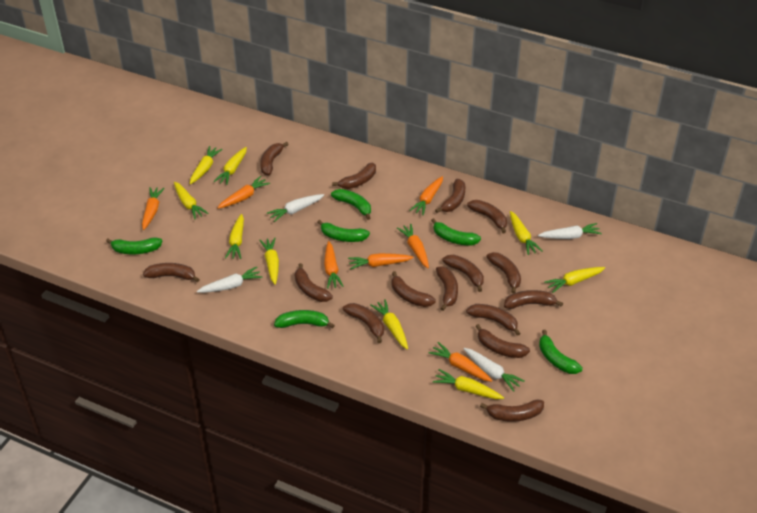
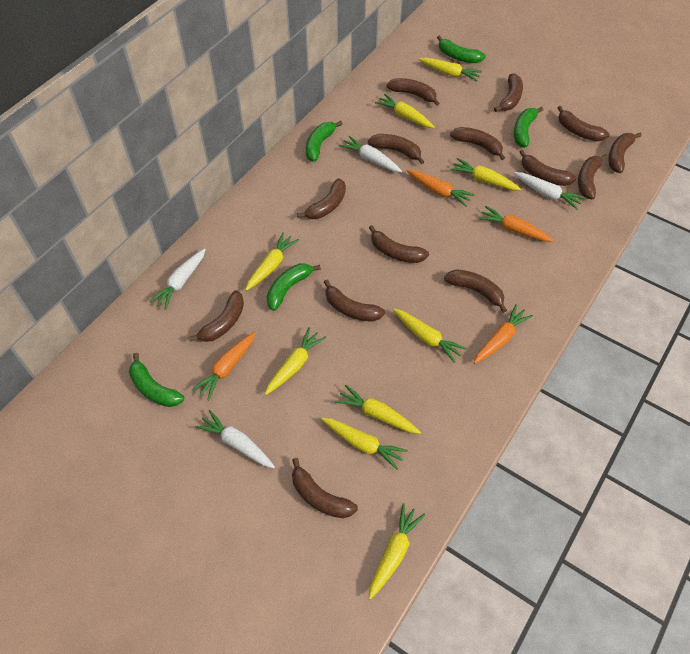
brown banana: 15 -> 14
green banana: 6 -> 5
orange carrot: 7 -> 4

